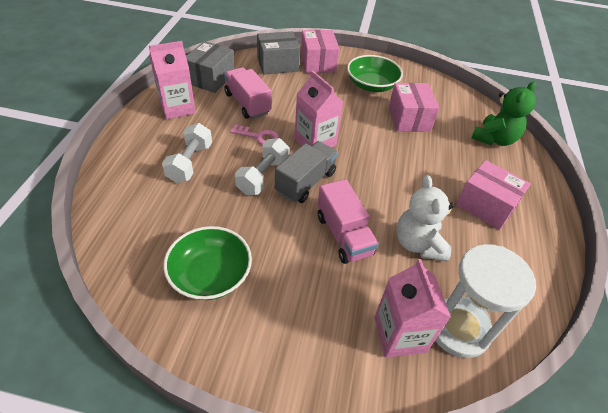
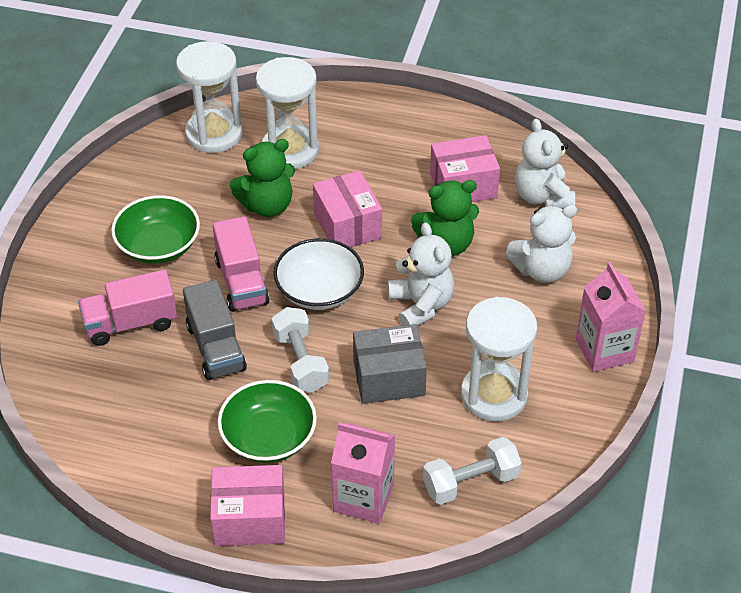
green teddy bear: 1 -> 2
grey box: 2 -> 1
pink carton: 3 -> 2
pink key: 1 -> 0
white bowl: 0 -> 1
white hourglass: 1 -> 3
white teddy bear: 1 -> 3

